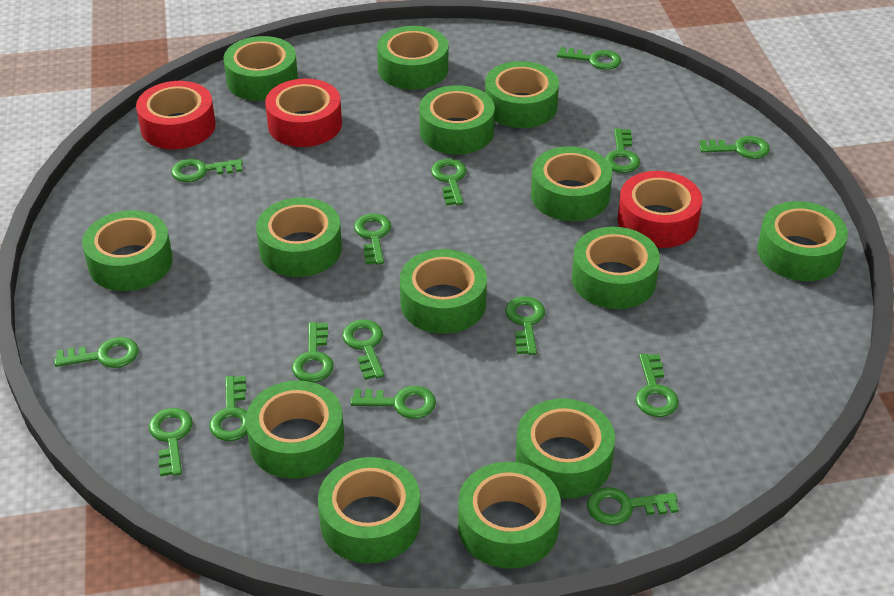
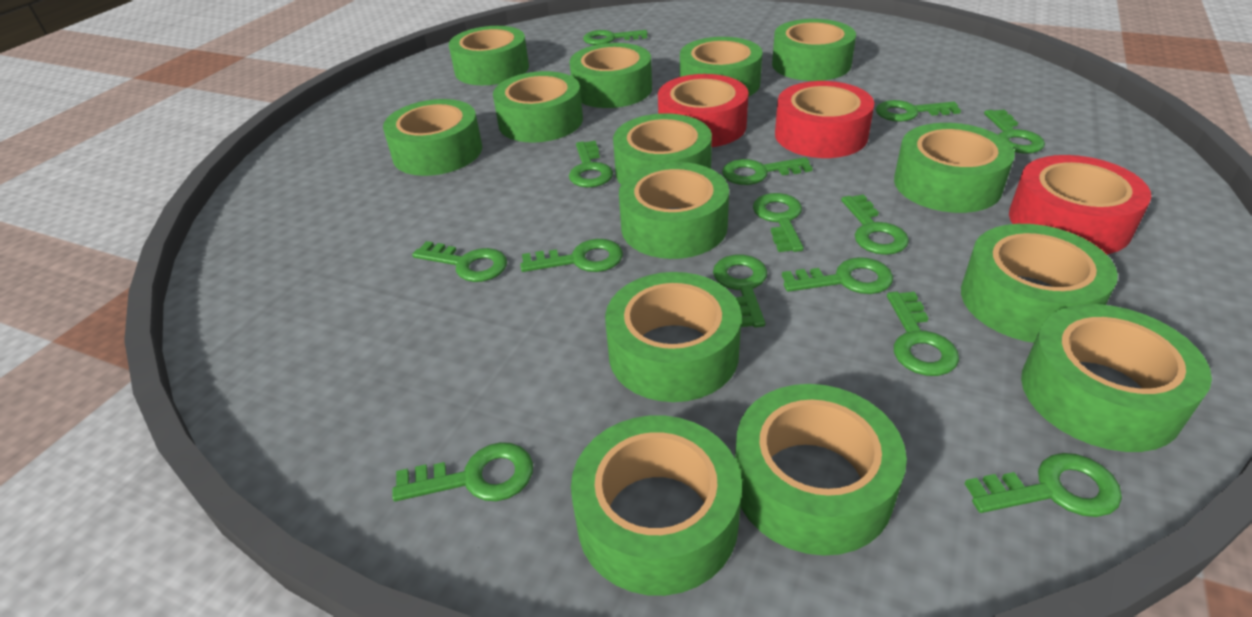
green key: 15 -> 14

